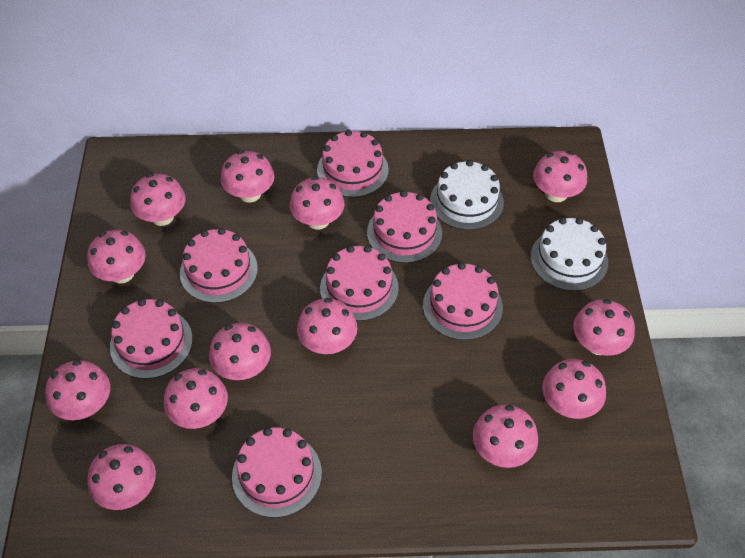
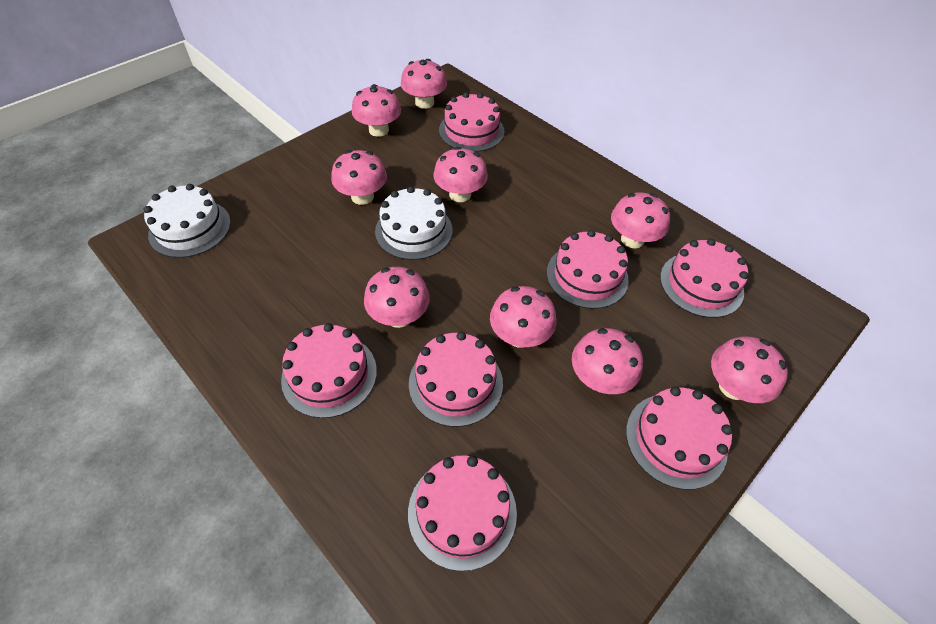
pink mushroom: 13 -> 9

